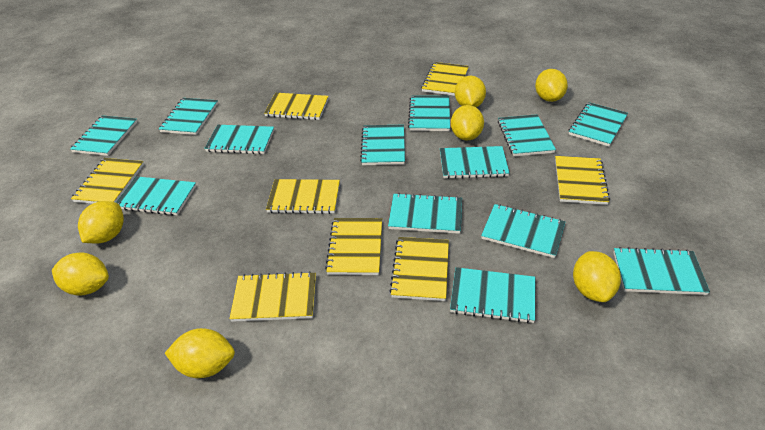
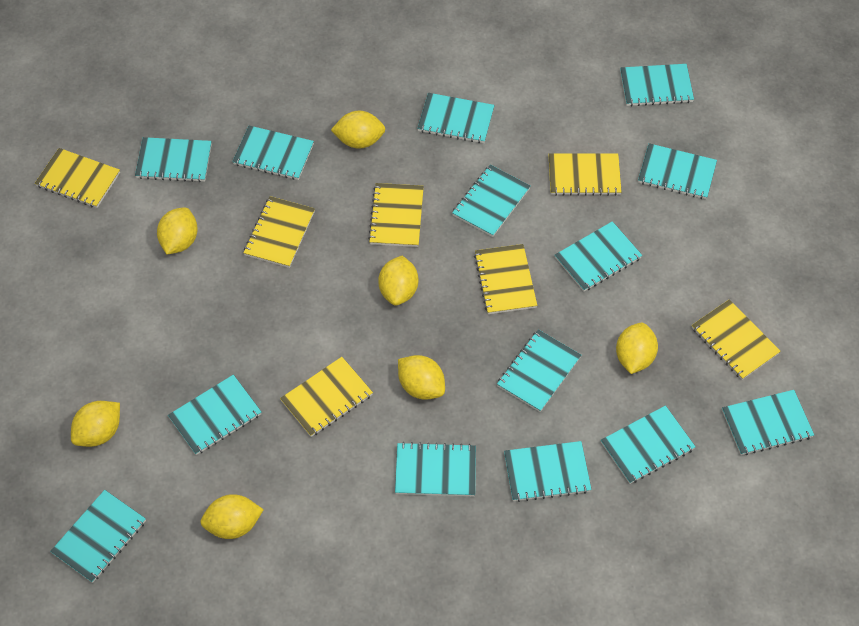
turquoise notebook: 13 -> 14
yellow notebook: 8 -> 7

